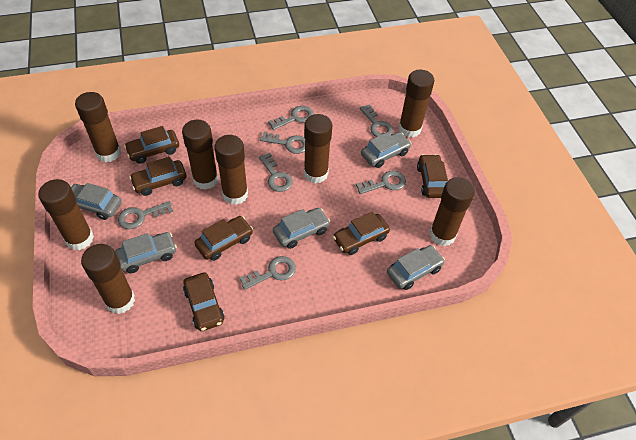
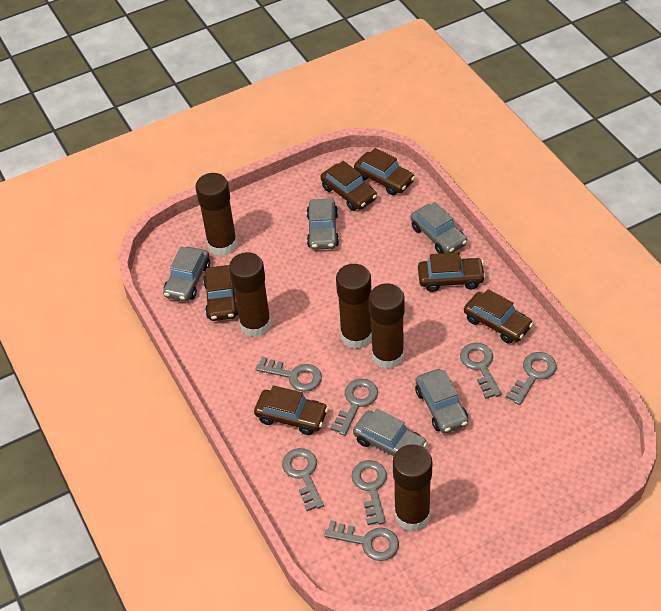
brown glue stick: 8 -> 5

